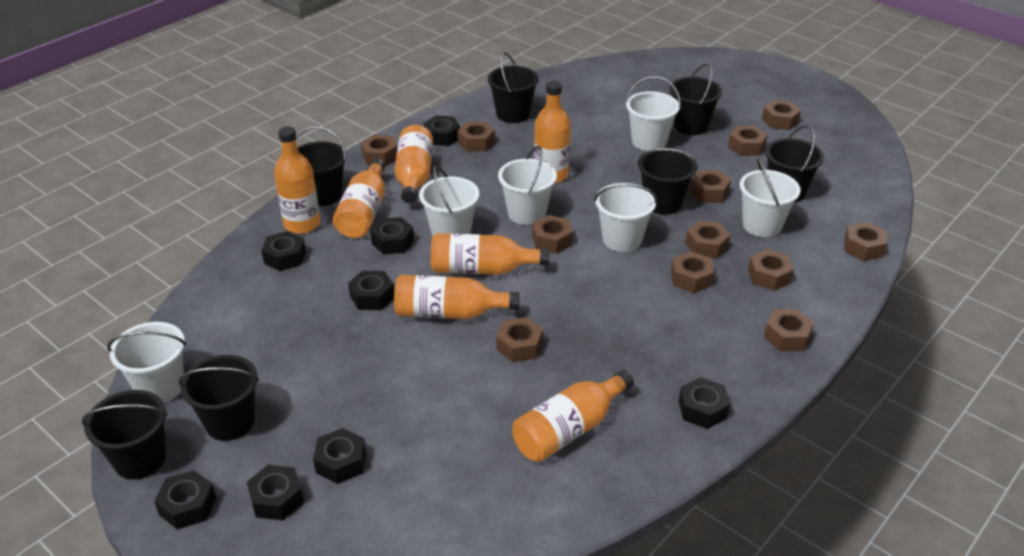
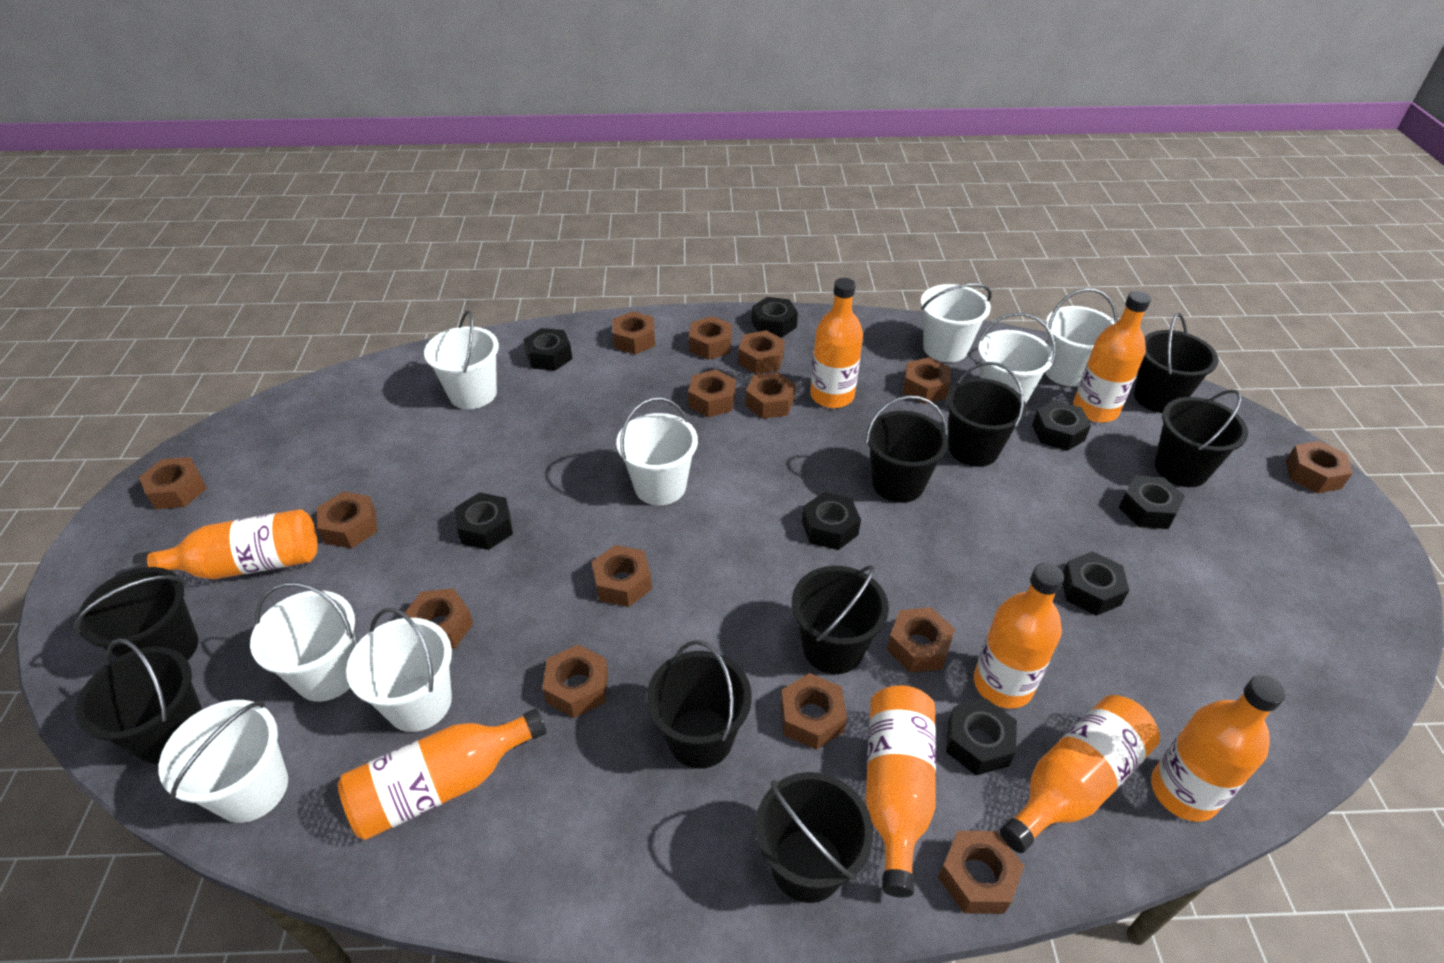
black bucket: 7 -> 9
brown nut: 12 -> 15
orange bottle: 7 -> 8
white bucket: 6 -> 8

